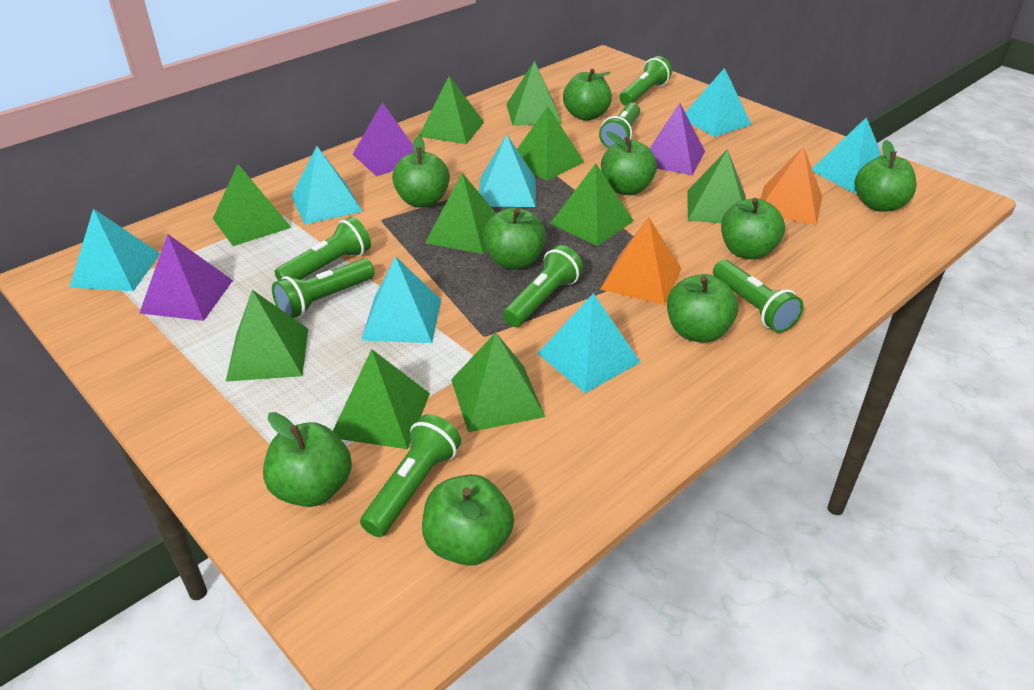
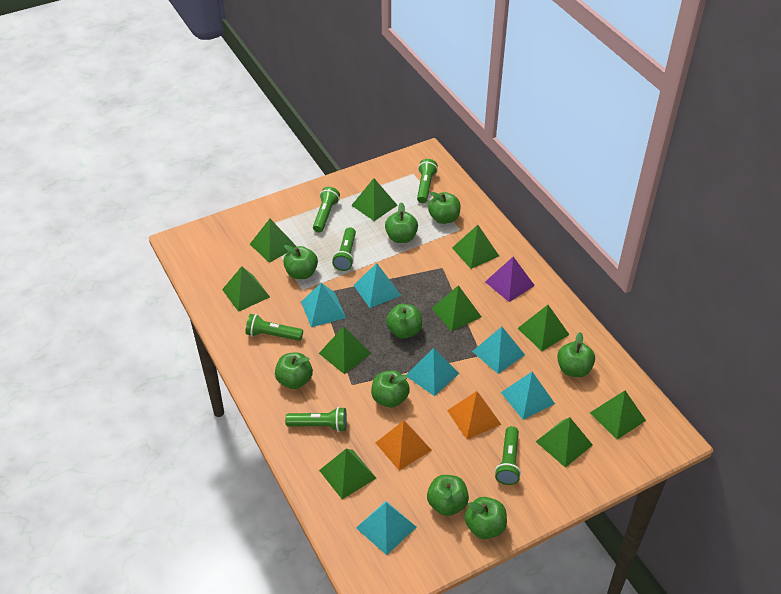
green flashlight: 7 -> 6
purple pyramid: 3 -> 1
turquoise pyramid: 7 -> 6

